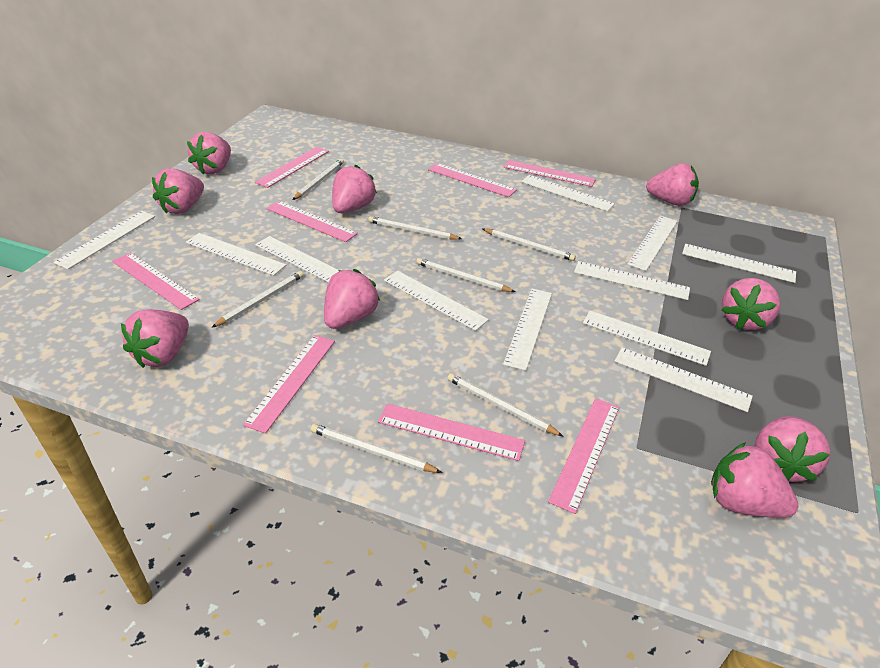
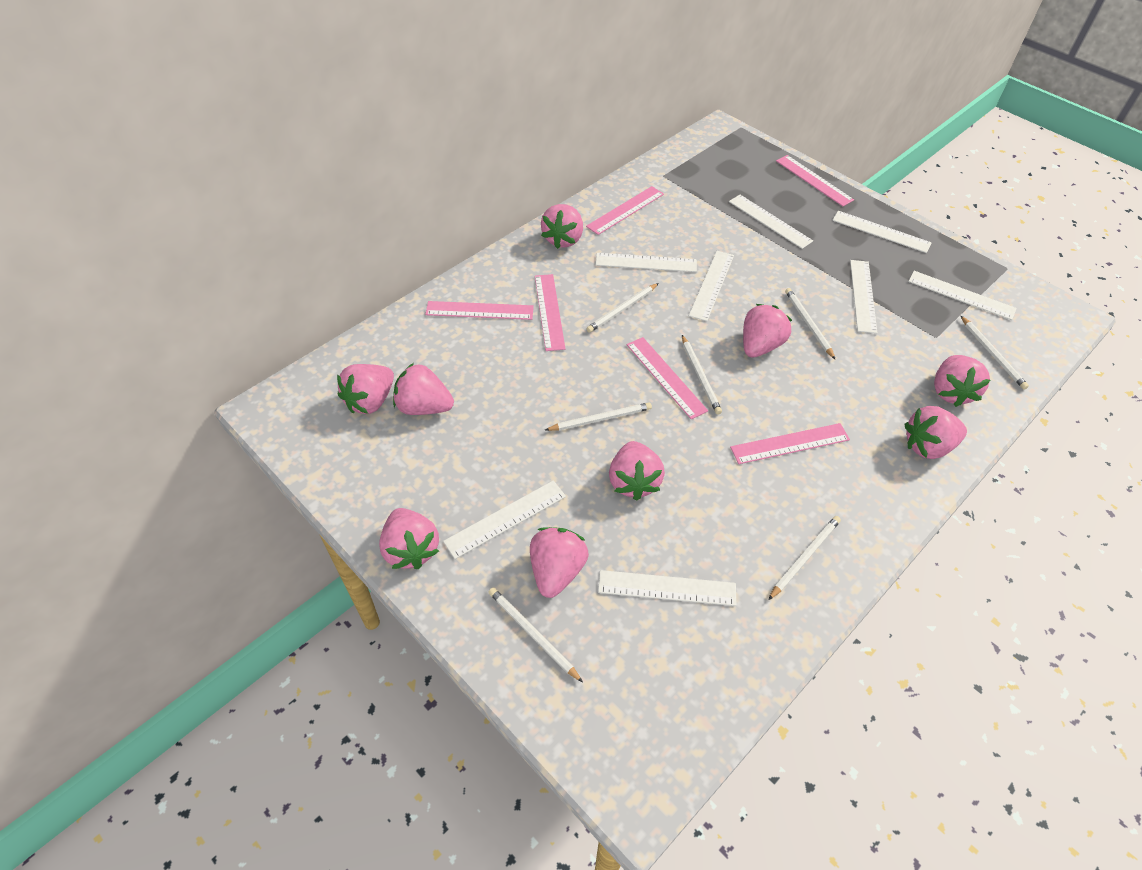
pink ruler: 8 -> 6
white ruler: 11 -> 8

